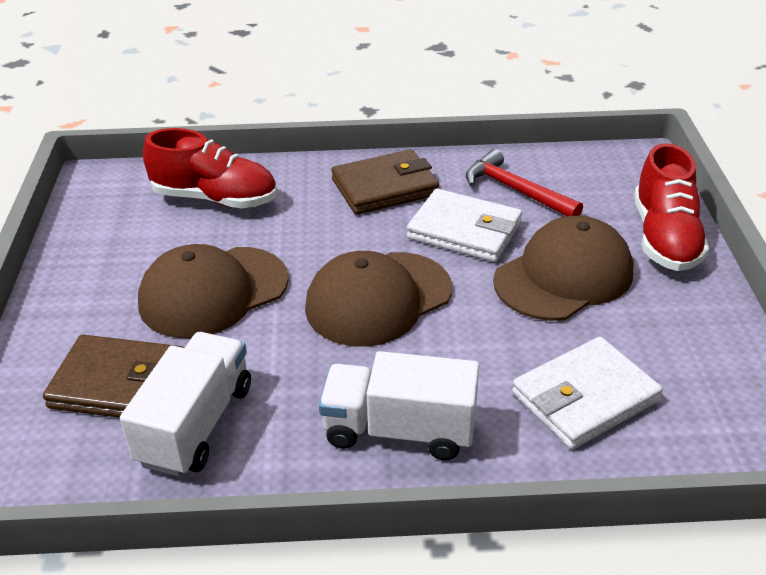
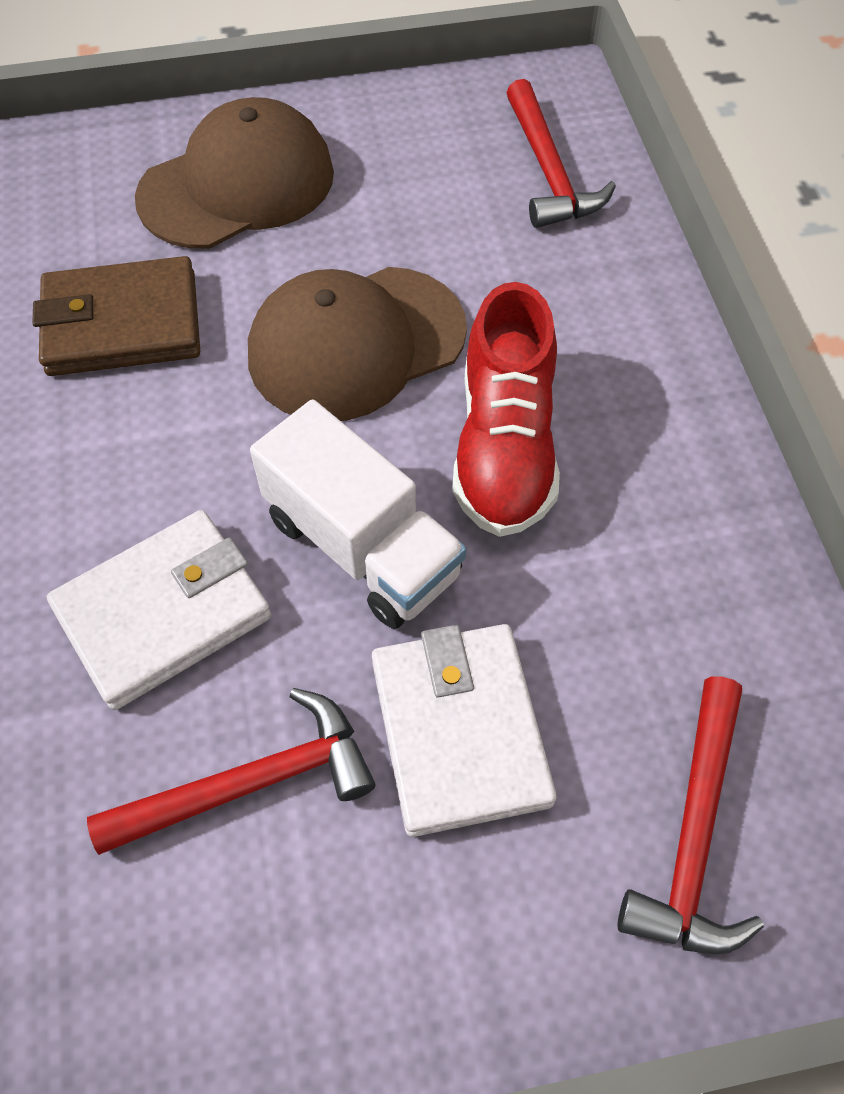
brown cap: 3 -> 2
brown wallet: 2 -> 1
red hammer: 1 -> 3
red shoe: 2 -> 1
white truck: 2 -> 1

